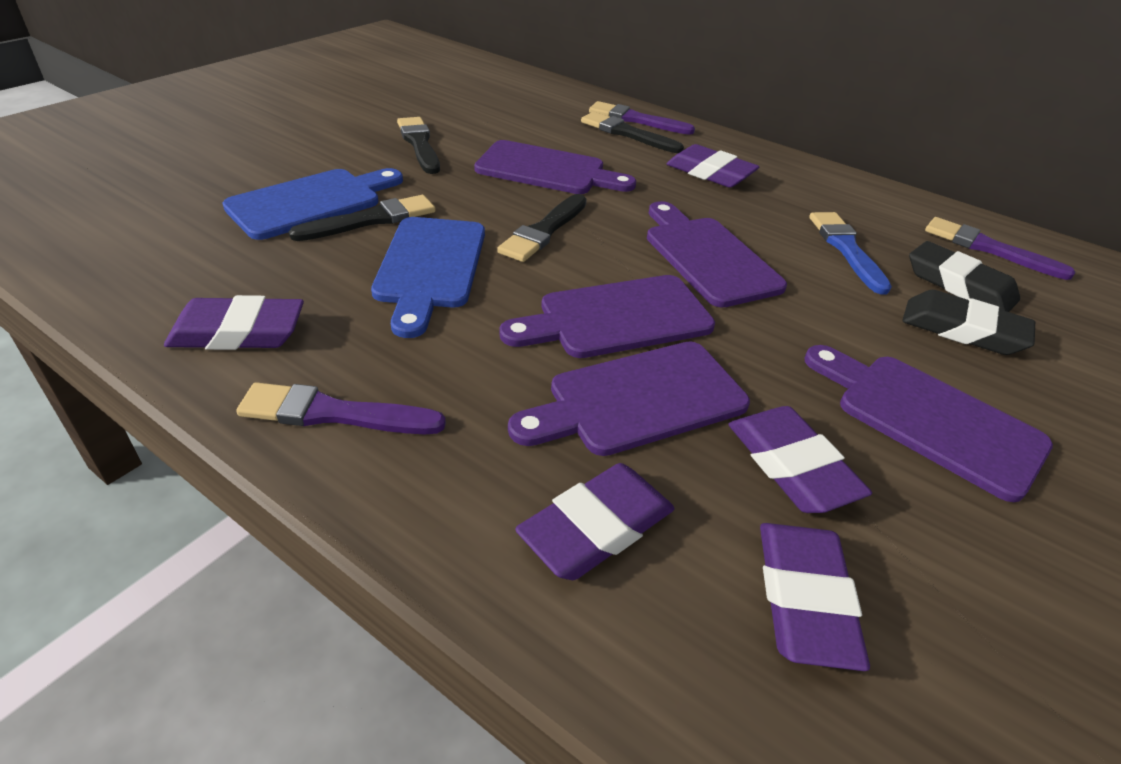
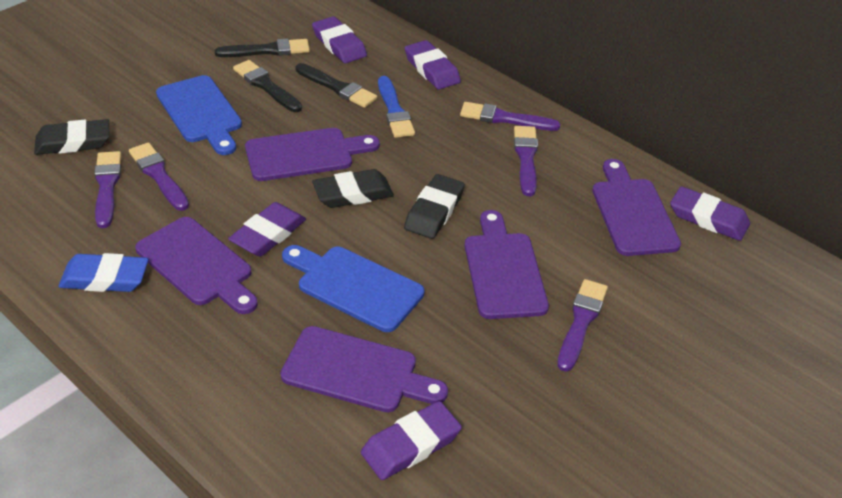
black brush: 4 -> 3
black eraser: 2 -> 3
blue eraser: 0 -> 1
purple brush: 3 -> 5

